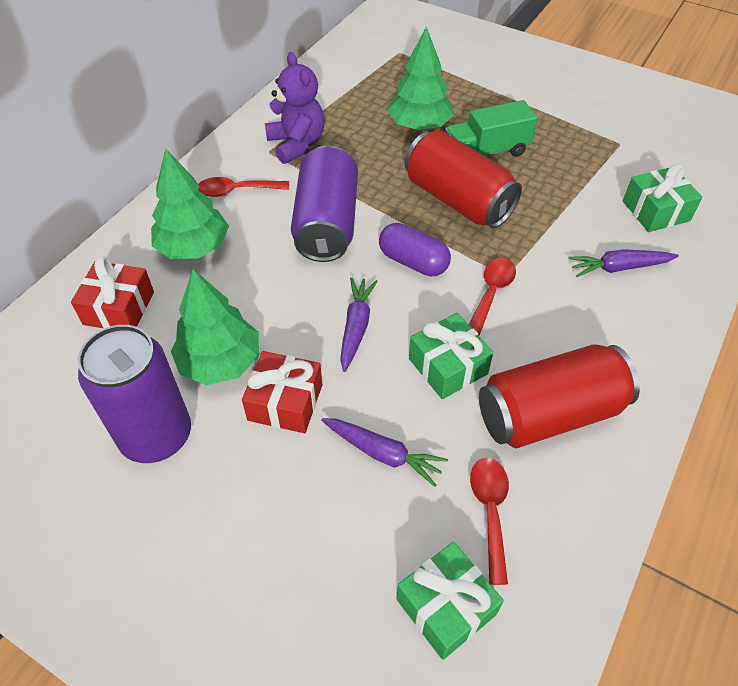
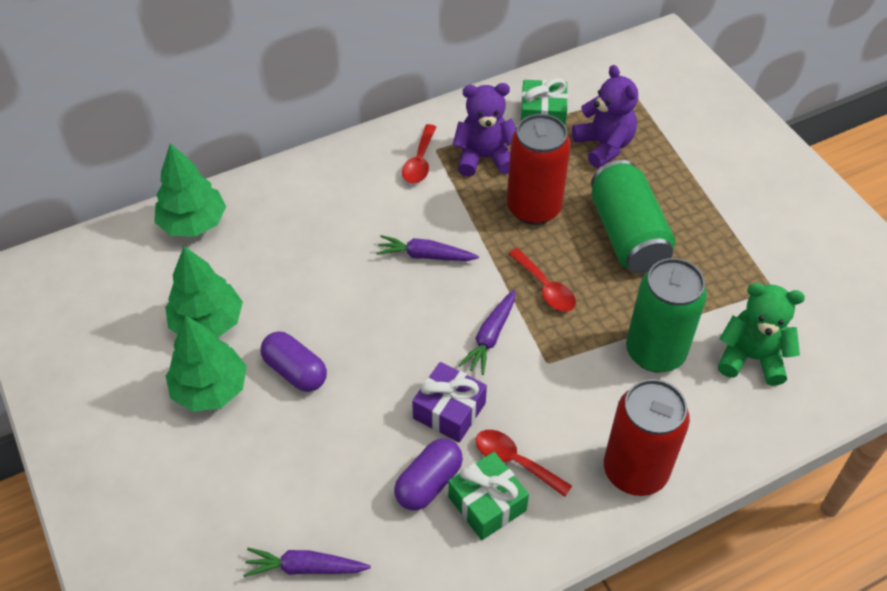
green can: 0 -> 2
green gift: 3 -> 2
green teddy bear: 0 -> 1
green truck: 1 -> 0
purple can: 2 -> 0
purple capsule: 1 -> 2
purple gift: 0 -> 1
purple teddy bear: 1 -> 2
red gift: 2 -> 0

